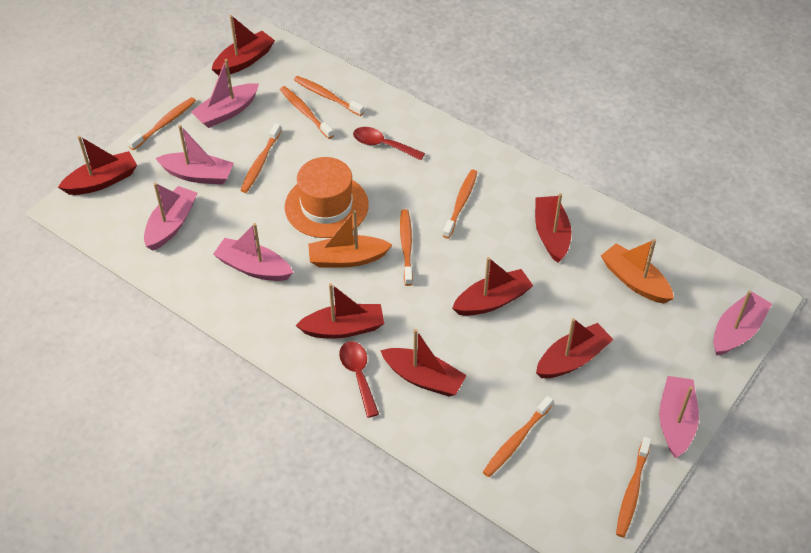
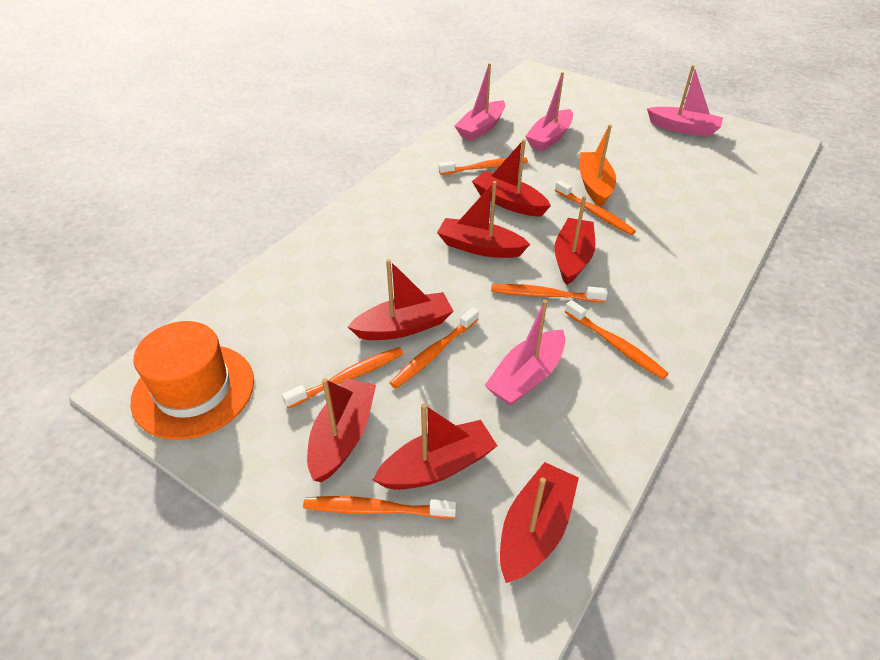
orange boat: 2 -> 1
orange toothbrush: 8 -> 7
pink boat: 6 -> 4
red spoon: 2 -> 0

